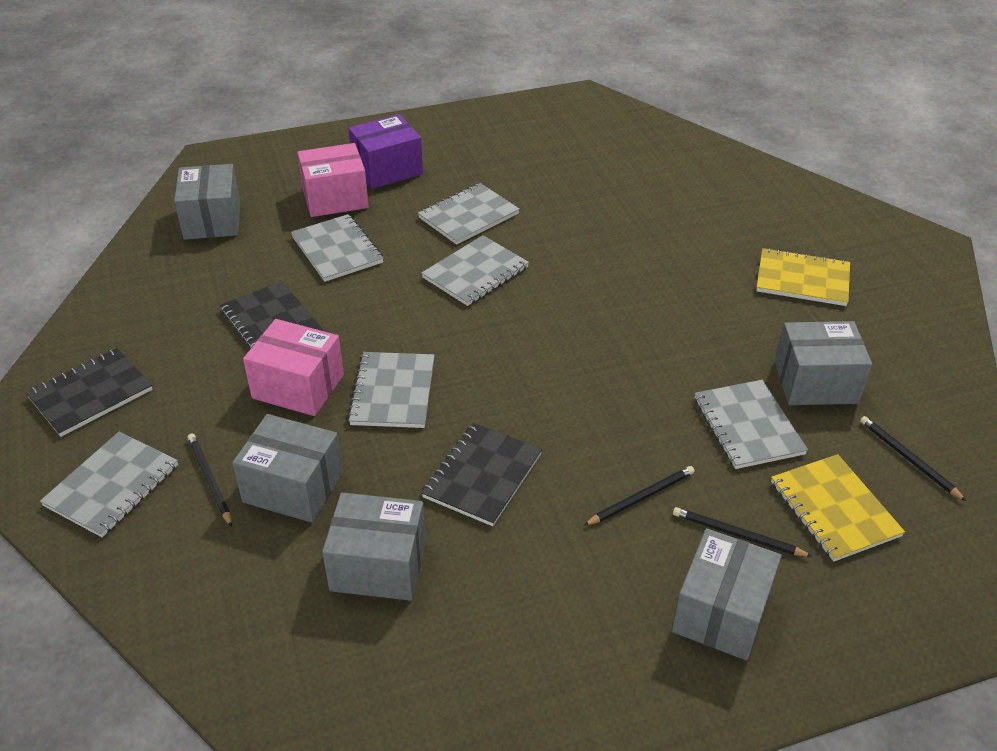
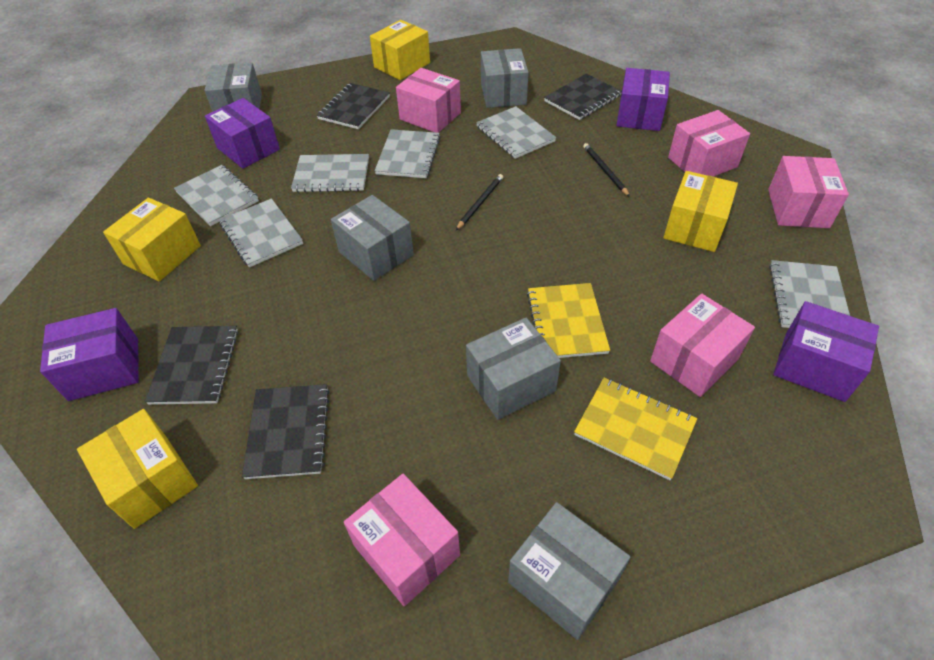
black notebook: 3 -> 4
black pencil: 4 -> 2
pink box: 2 -> 5
purple box: 1 -> 4
yellow box: 0 -> 4

